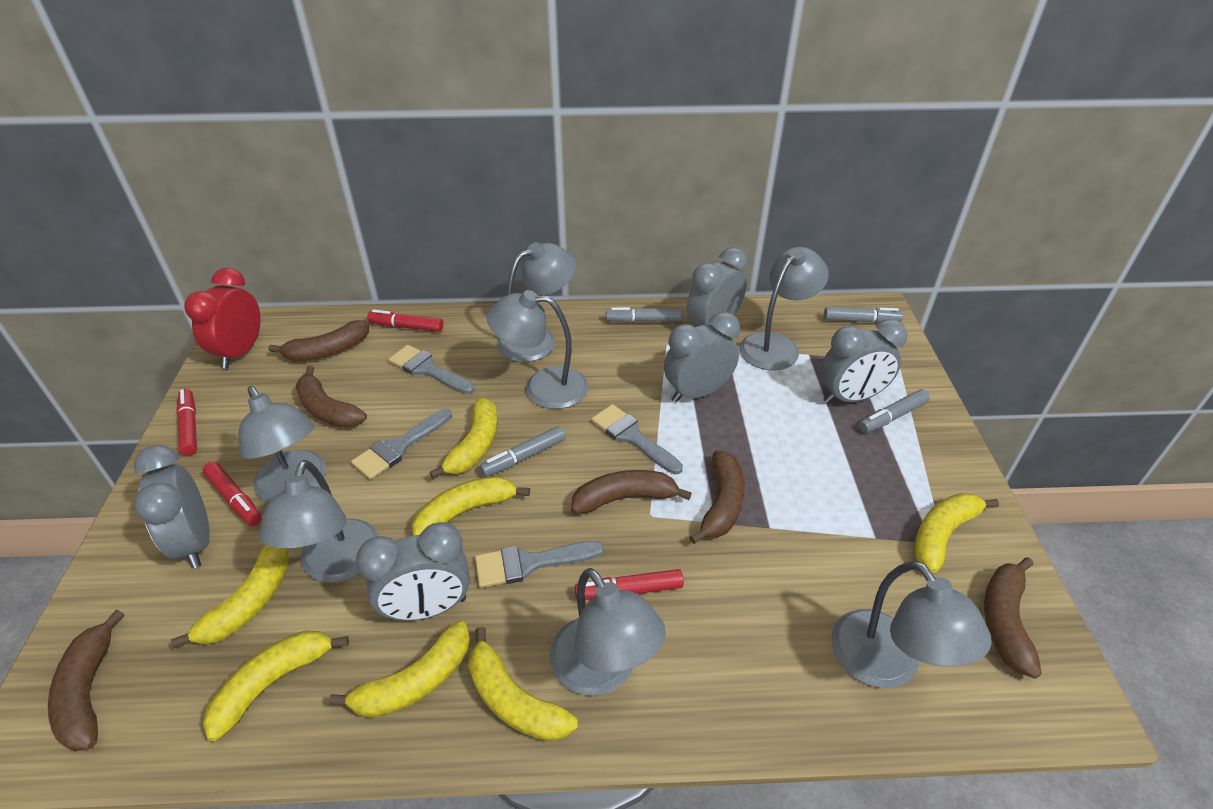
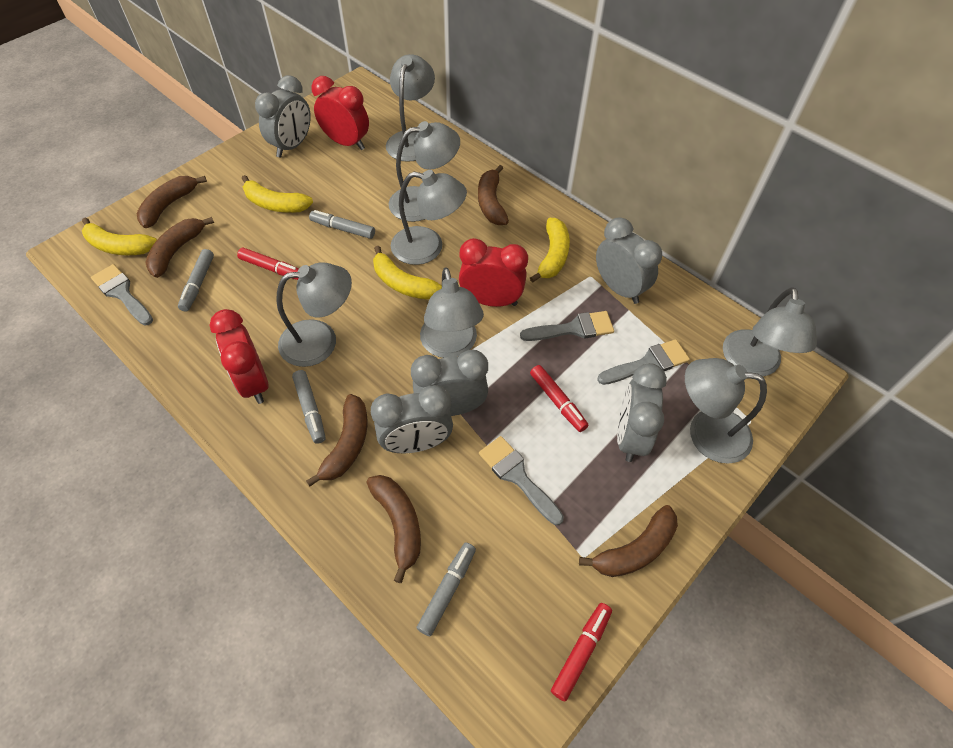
red clock: 1 -> 3
red marker: 4 -> 3
yellow banana: 7 -> 4

